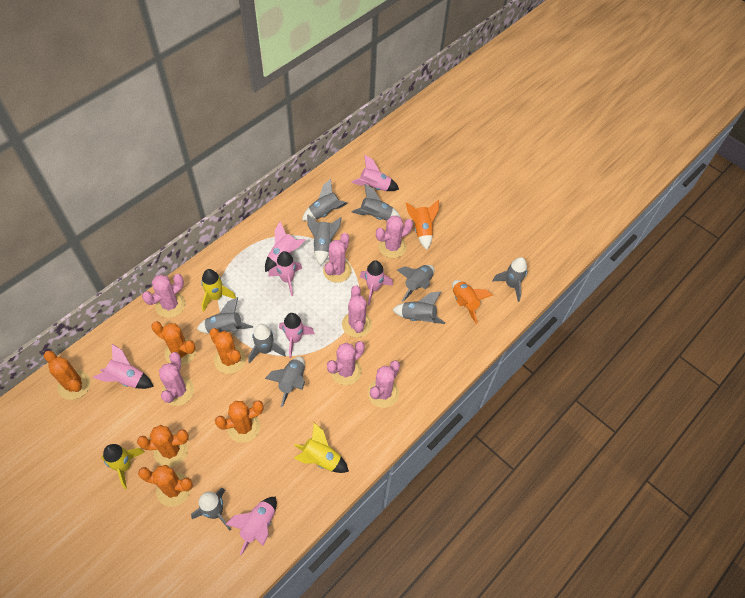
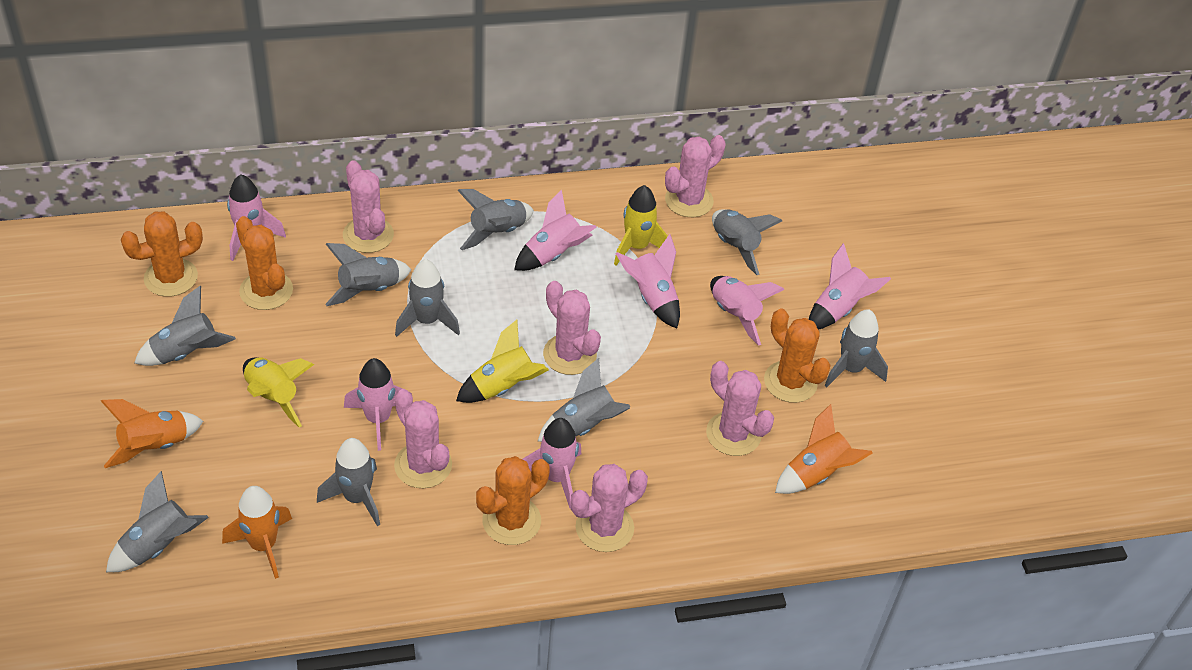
grey rocket: 10 -> 9
orange cactus: 6 -> 4
orange rocket: 2 -> 3
pink cactus: 7 -> 6

